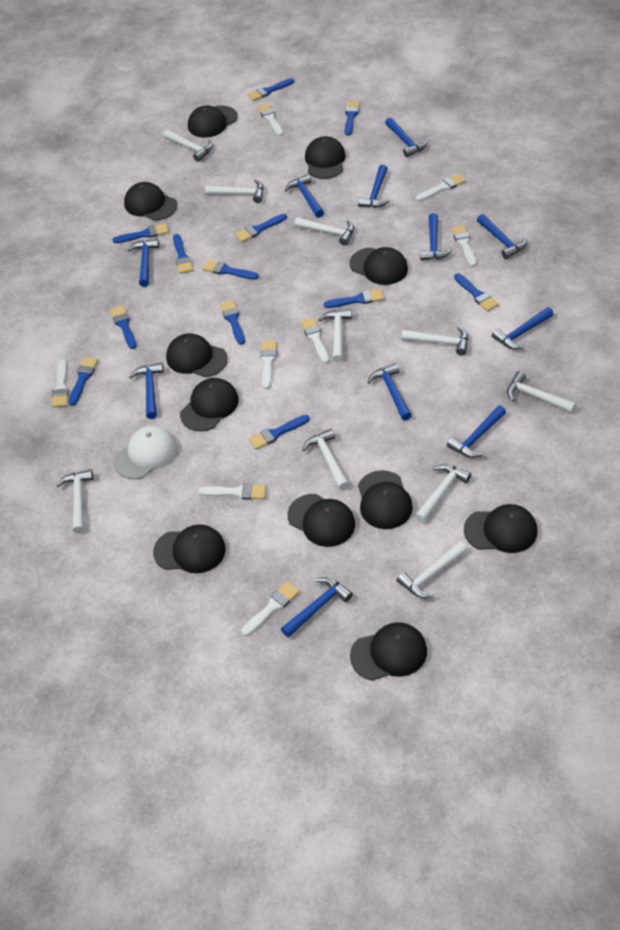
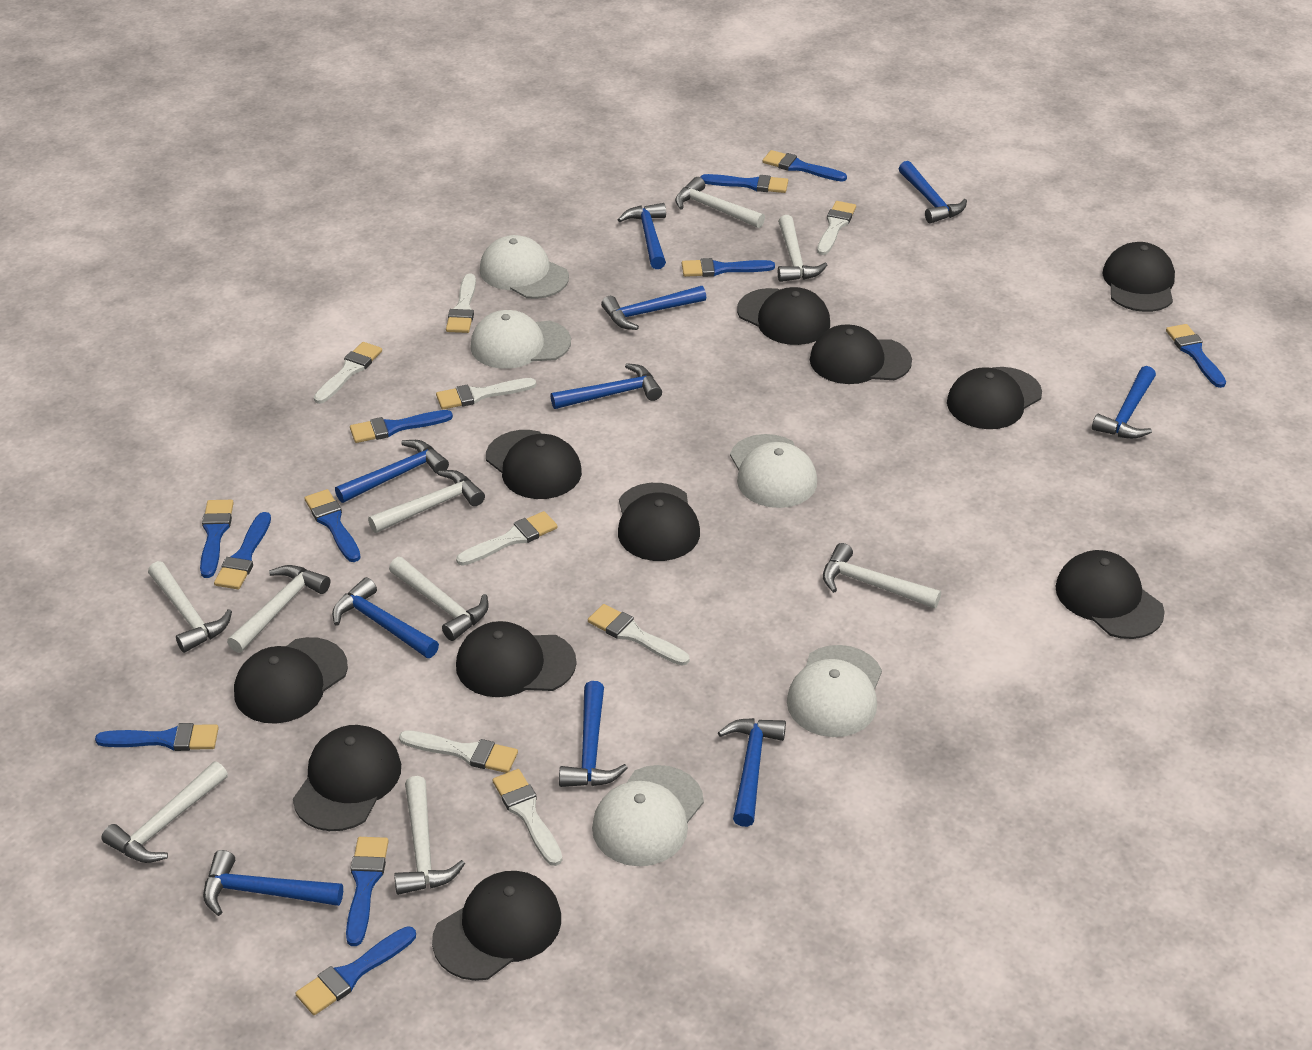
blue brush: 12 -> 11
blue hammer: 11 -> 10
white cap: 1 -> 5
white hammer: 10 -> 9

